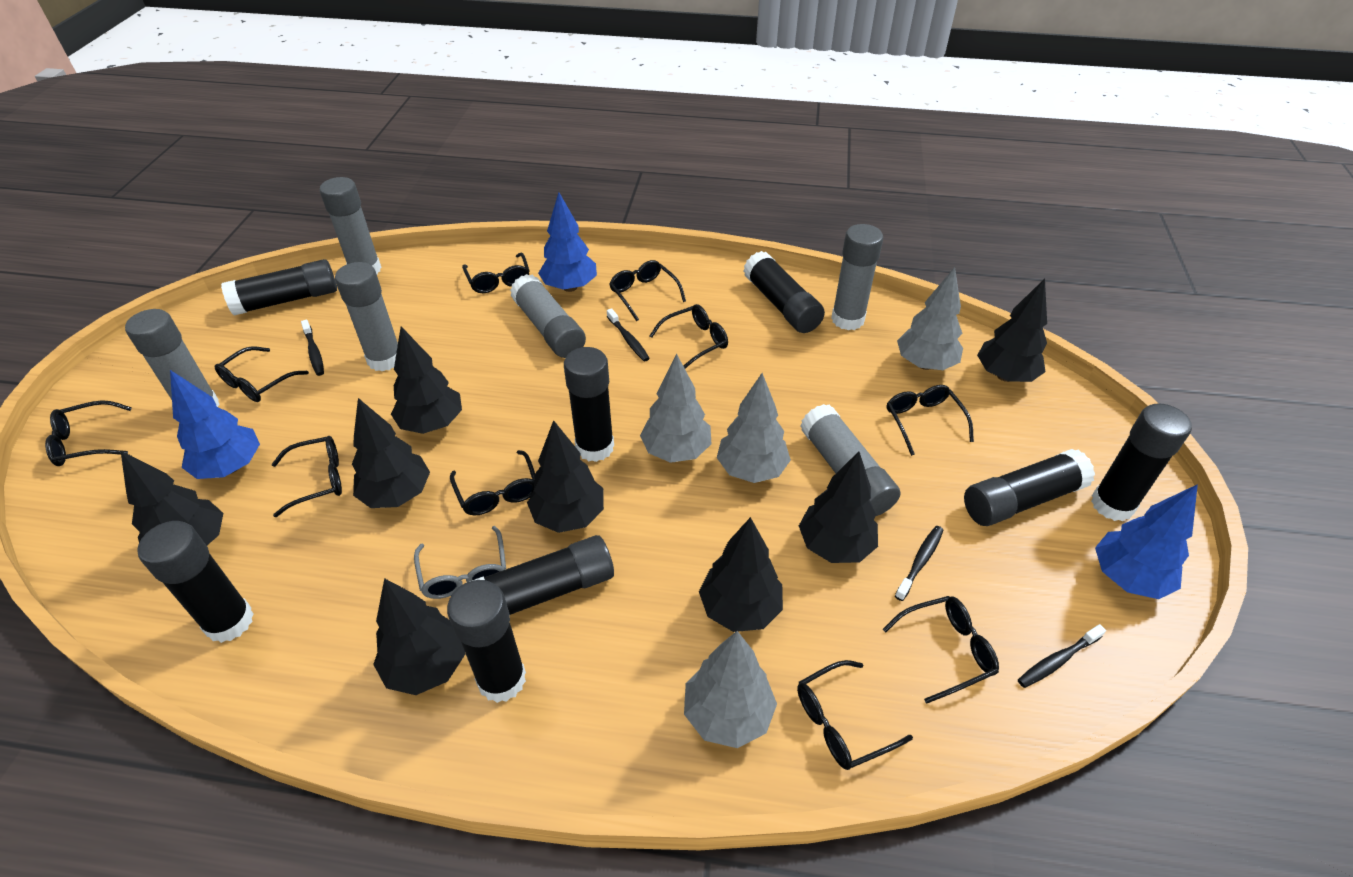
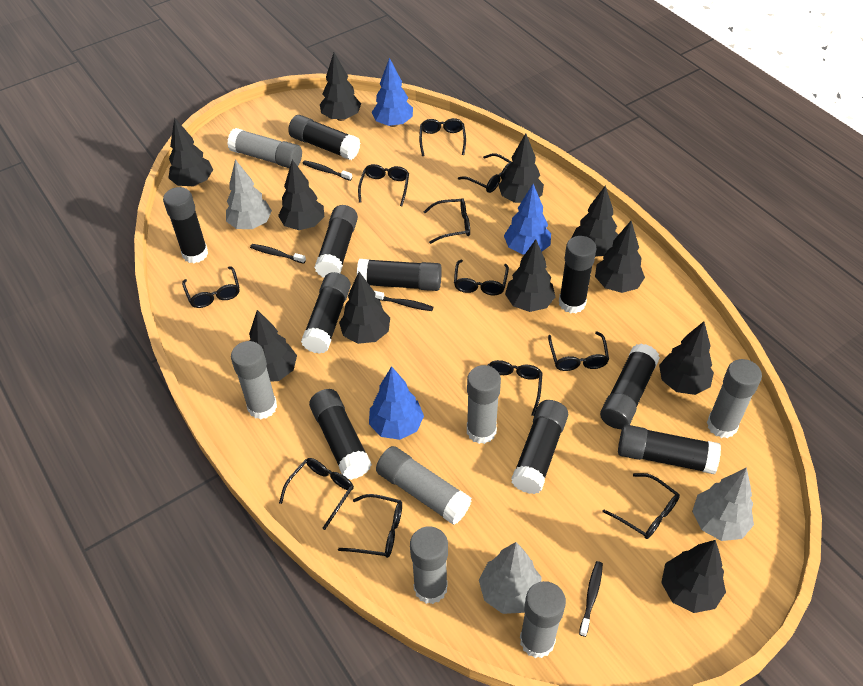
black glasses: 10 -> 11
black glue stick: 8 -> 10
black tree: 8 -> 11
grey glasses: 1 -> 0
grey glue stick: 6 -> 7
grey tree: 4 -> 3

